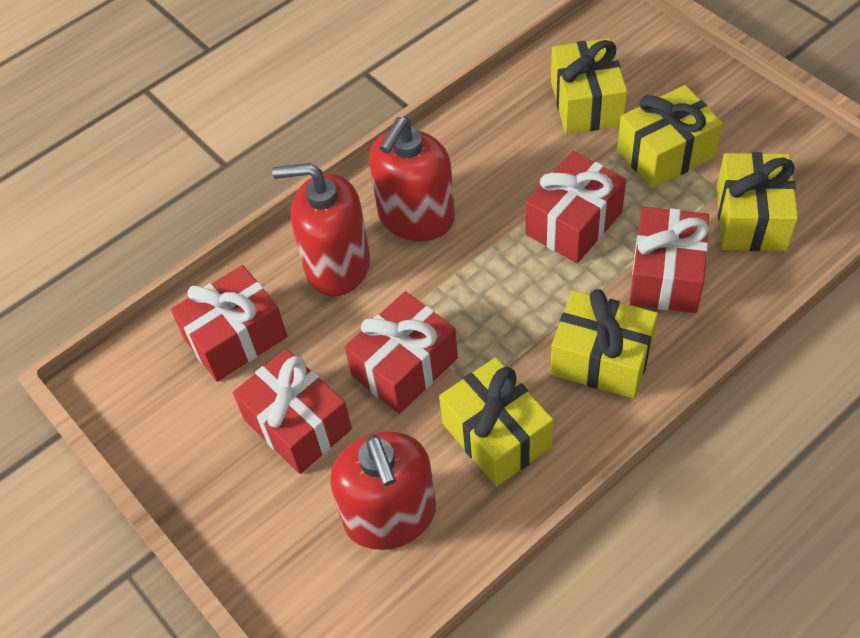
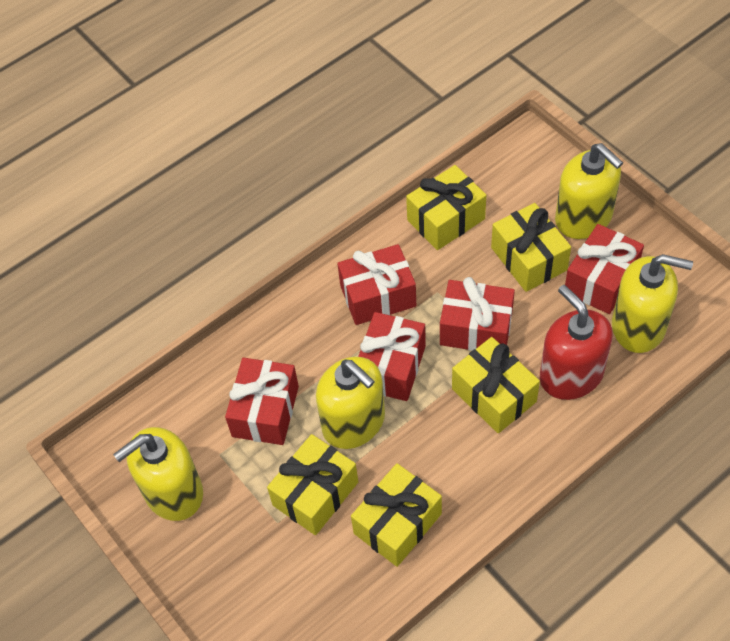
red soap dispenser: 3 -> 1
yellow soap dispenser: 0 -> 4

